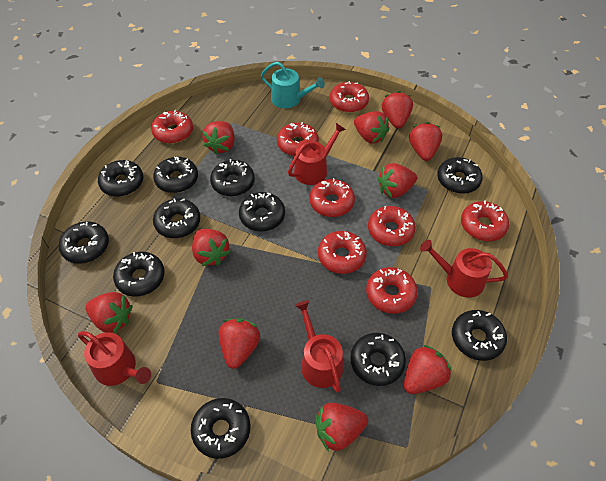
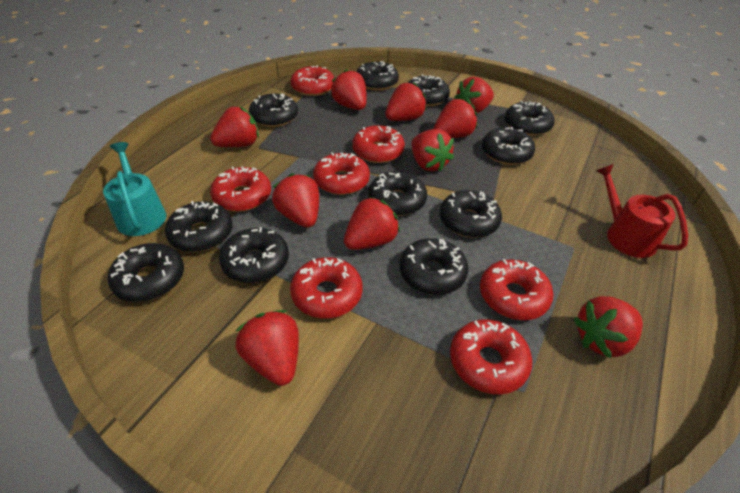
red donut: 8 -> 7
red watering can: 4 -> 1

